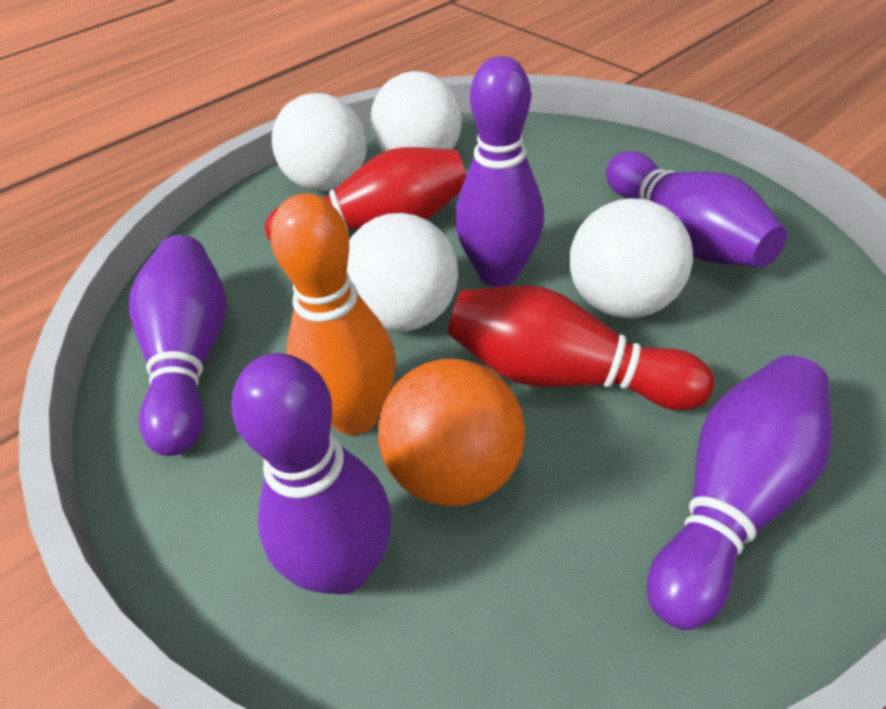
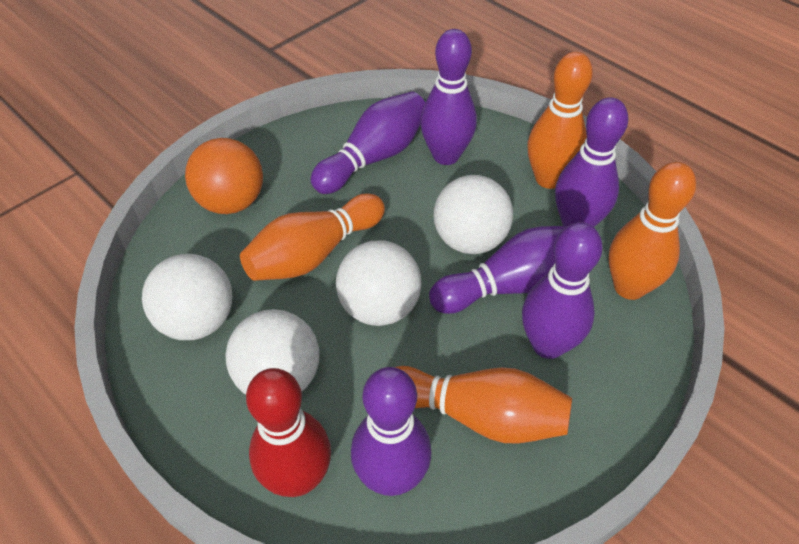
orange bowling pin: 1 -> 4
purple bowling pin: 5 -> 6
red bowling pin: 2 -> 1

